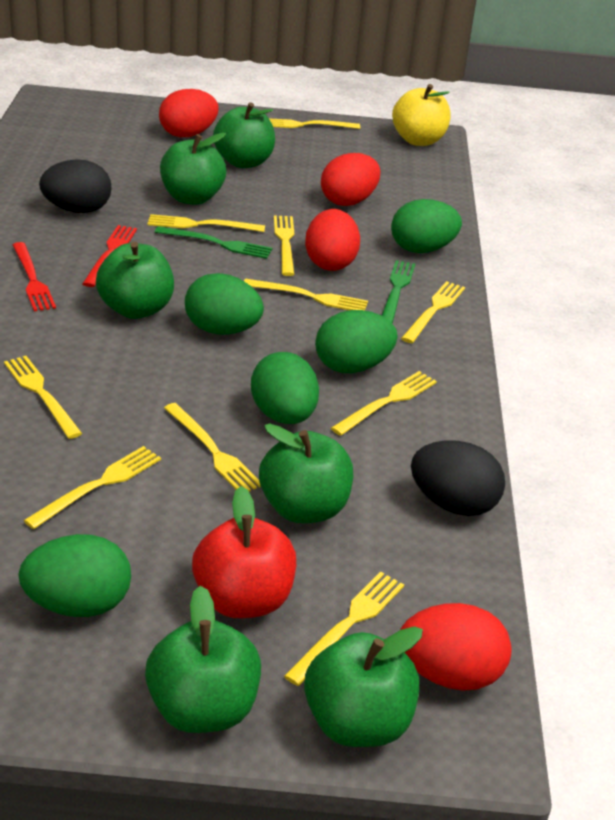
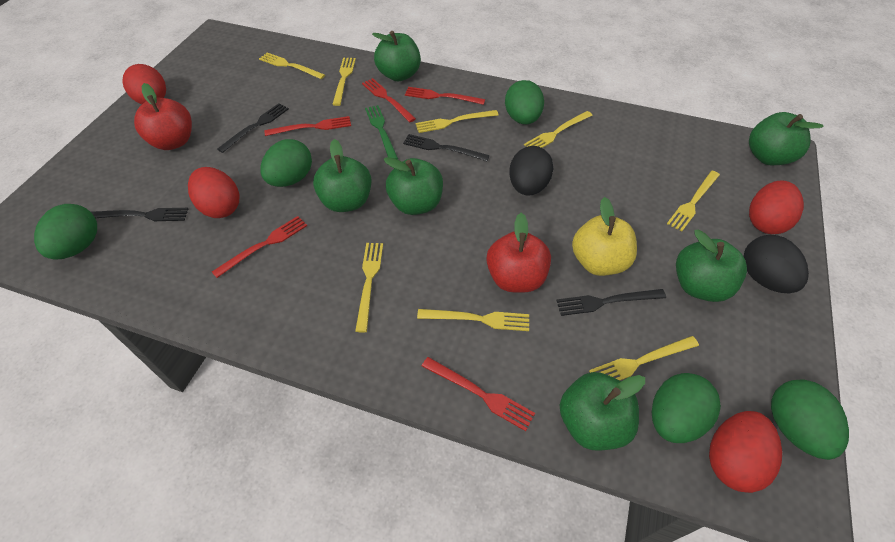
black fork: 0 -> 4
green fork: 2 -> 1
red apple: 1 -> 2
red fork: 2 -> 5
yellow fork: 10 -> 8

